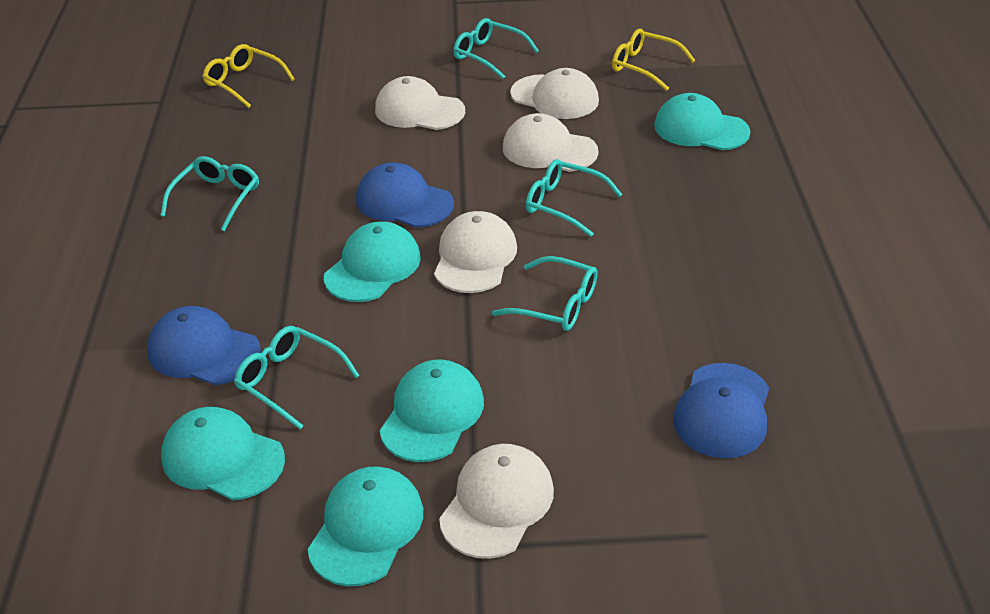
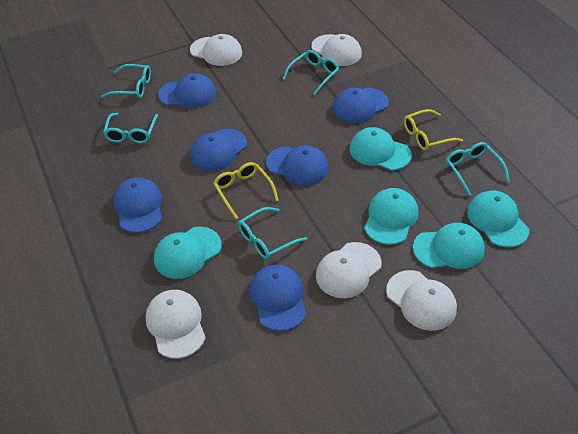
blue cap: 3 -> 6

